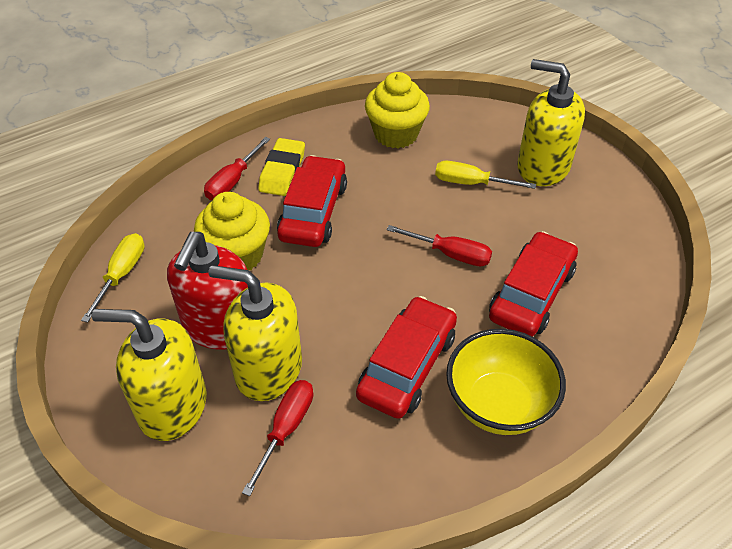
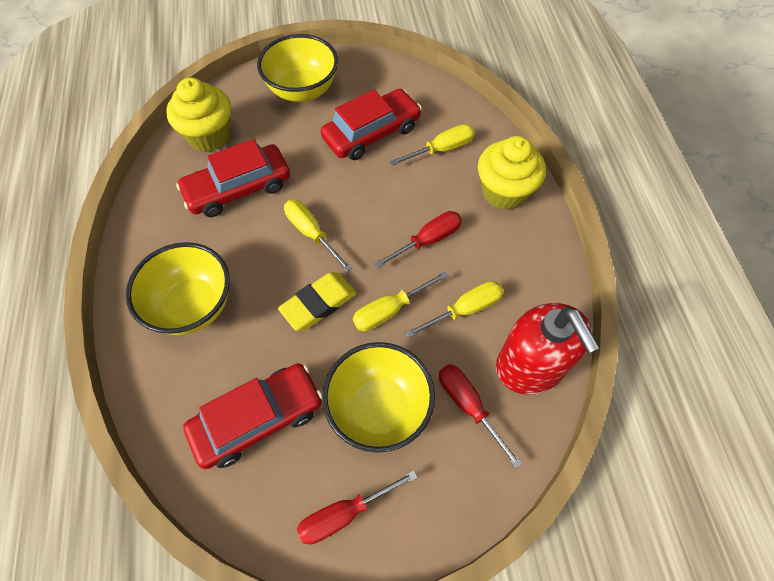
yellow bowl: 1 -> 3
yellow screwdriver: 2 -> 4
yellow soap dispenser: 3 -> 0

